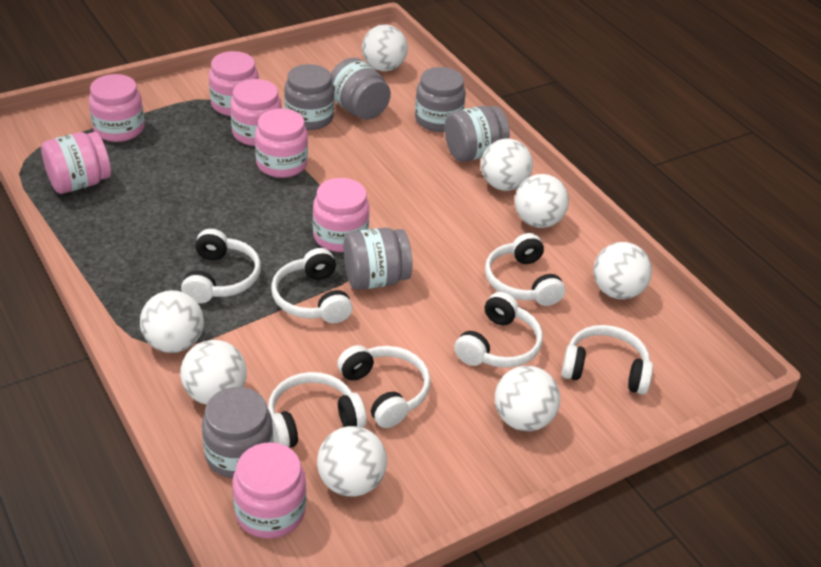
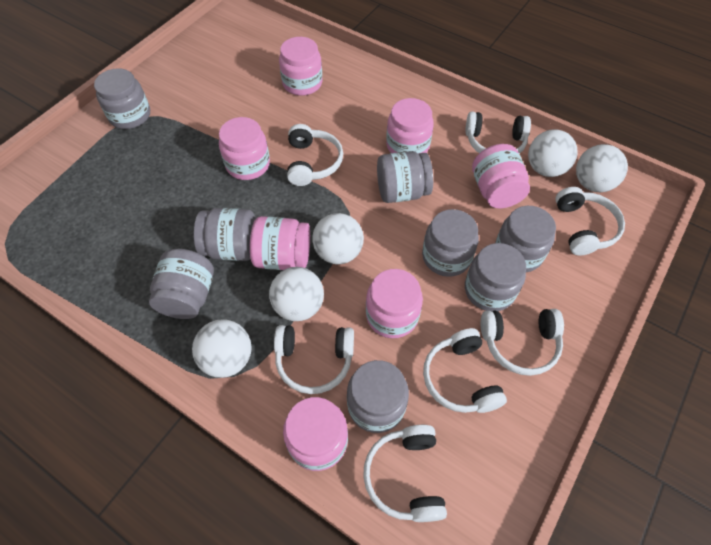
grey jar: 6 -> 8
white ball: 8 -> 5

